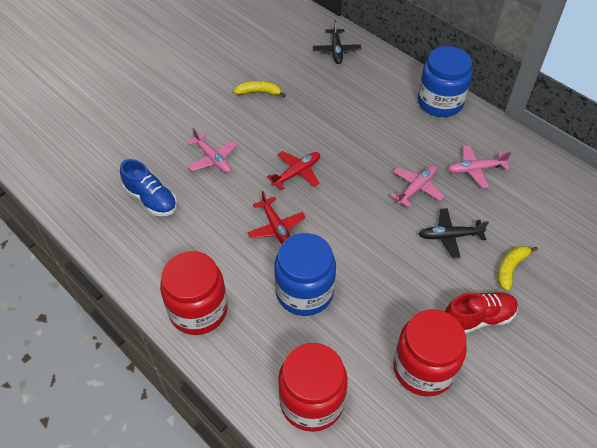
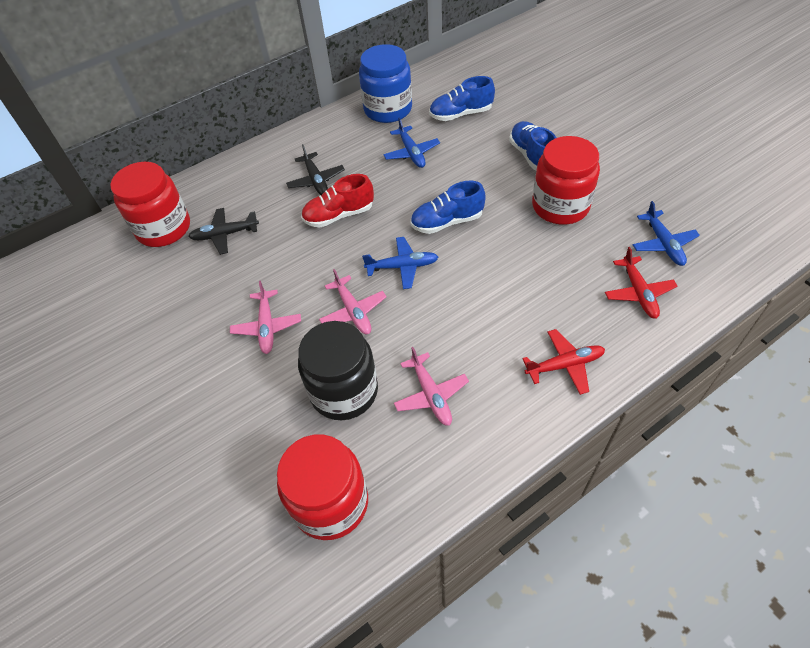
black jar: 0 -> 1
blue jar: 2 -> 1
blue plane: 0 -> 3
blue shoe: 1 -> 3
yellow banana: 2 -> 0

